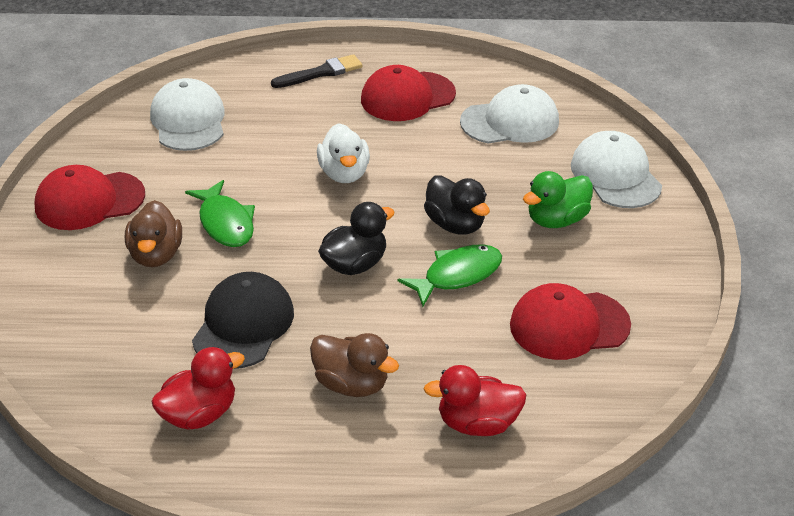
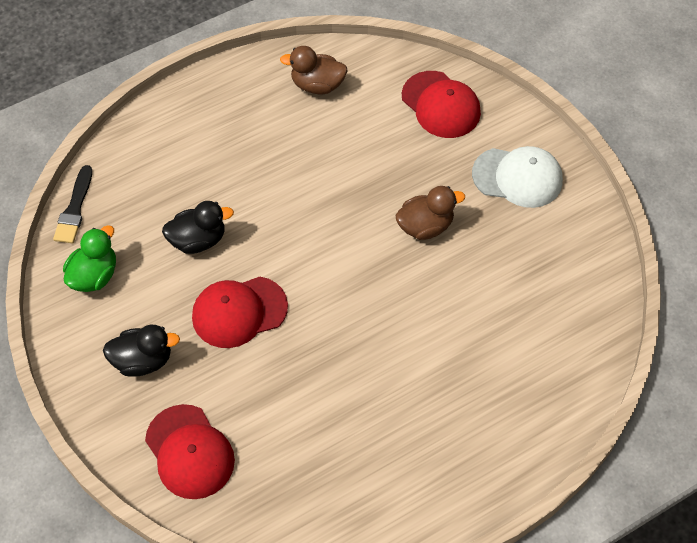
black cap: 1 -> 0
green fish: 2 -> 0
red duck: 2 -> 0
white cap: 3 -> 1
white duck: 1 -> 0

